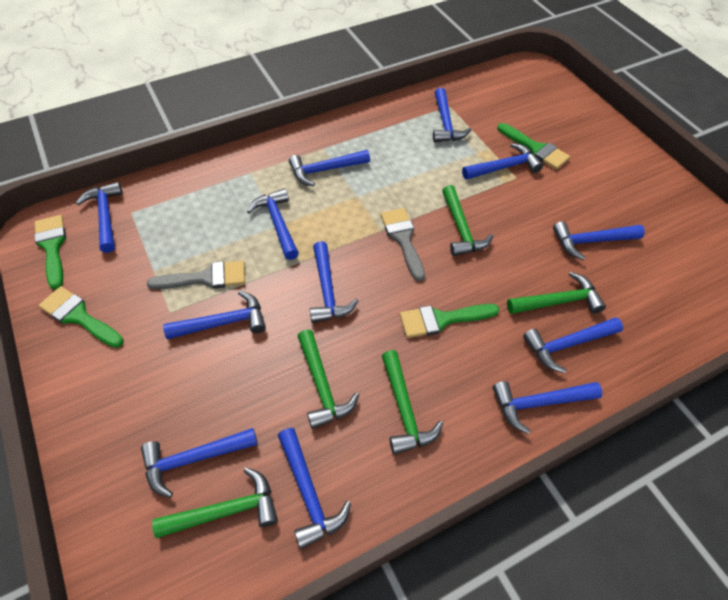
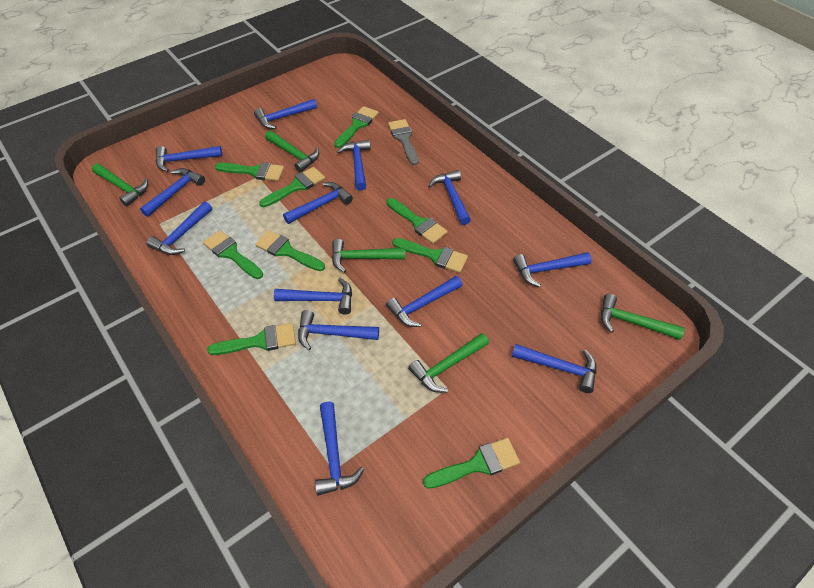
blue hammer: 12 -> 13
green brush: 4 -> 9
grey brush: 2 -> 1

